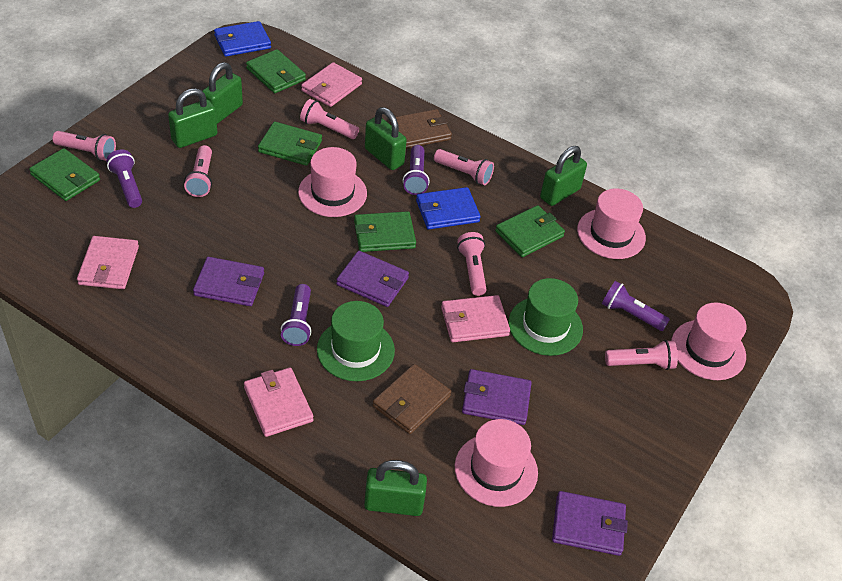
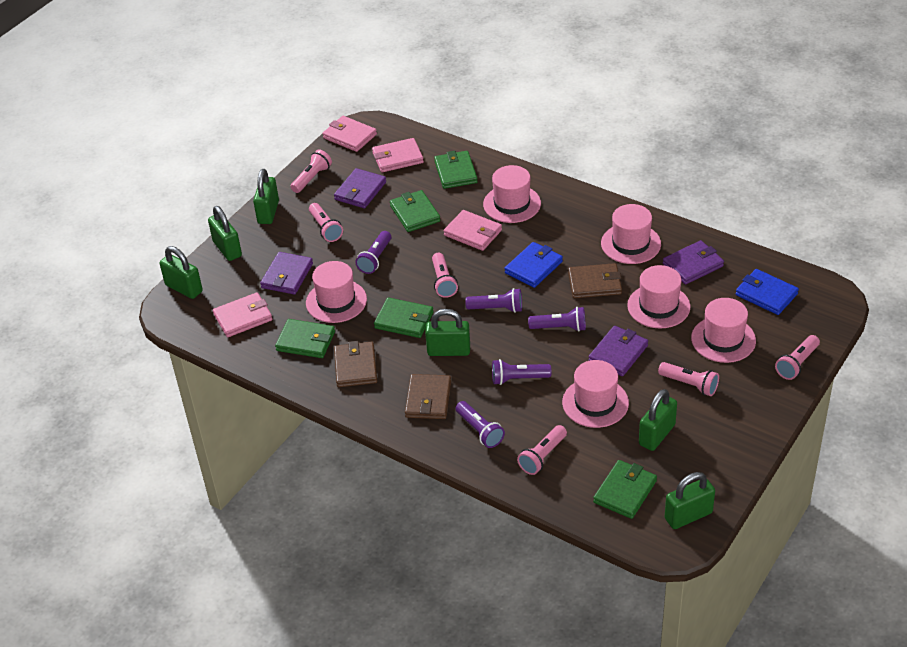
brown wallet: 2 -> 3
green hat: 2 -> 0
green padlock: 5 -> 6
pink hat: 4 -> 6
purple flashlight: 4 -> 5

